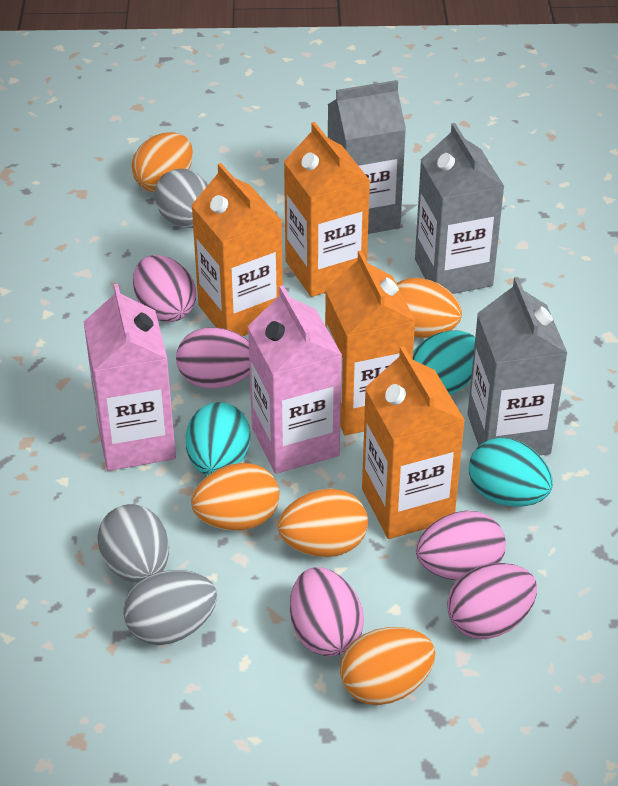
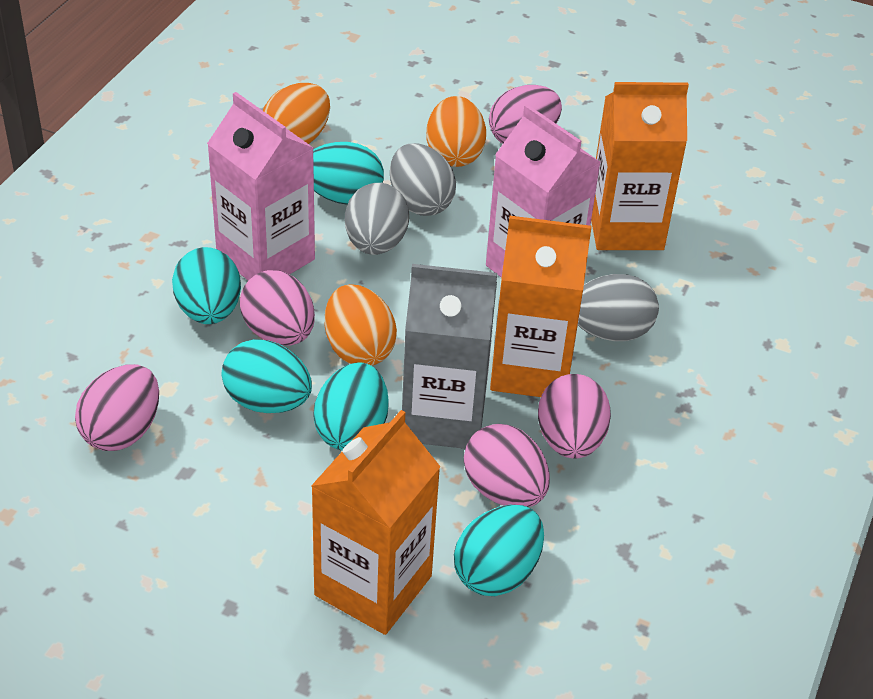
grey carton: 3 -> 1
orange carton: 4 -> 3
orange egg: 5 -> 3
turquoise egg: 3 -> 5

